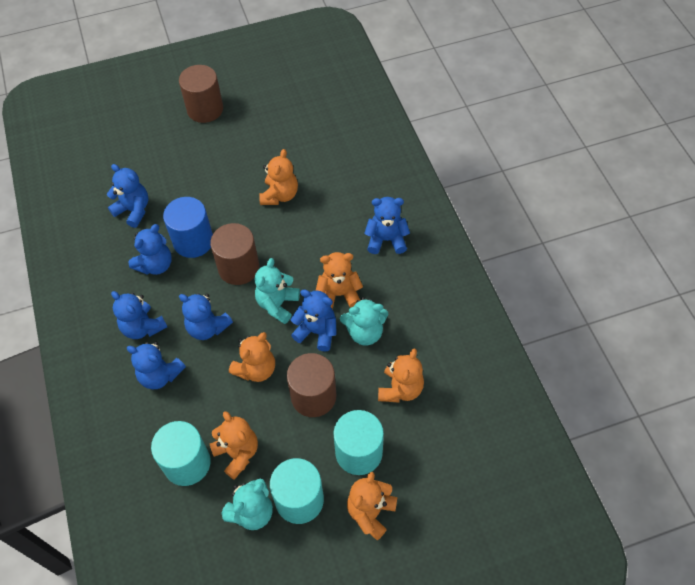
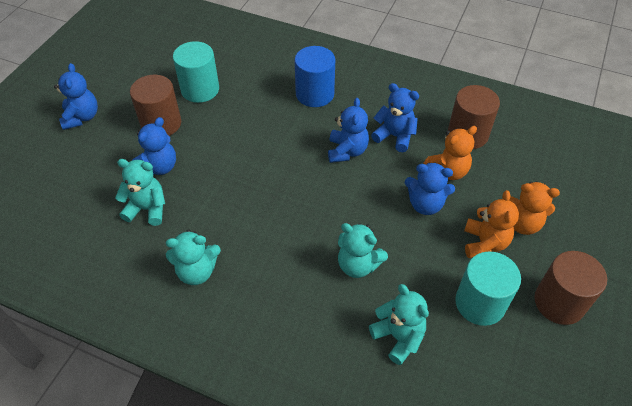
blue teddy bear: 7 -> 5
orange teddy bear: 6 -> 3
turquoise cylinder: 3 -> 2
turquoise teddy bear: 3 -> 4

